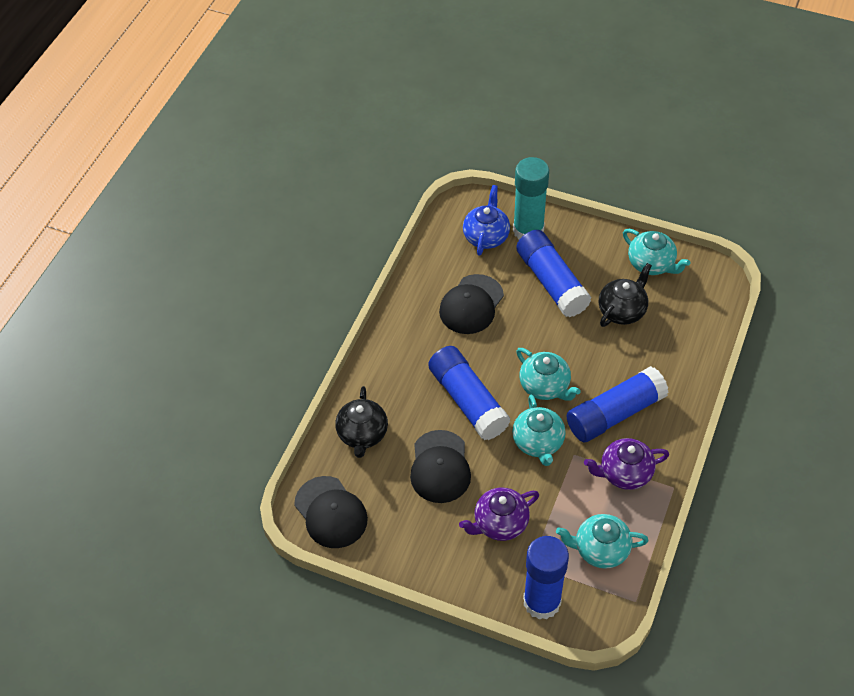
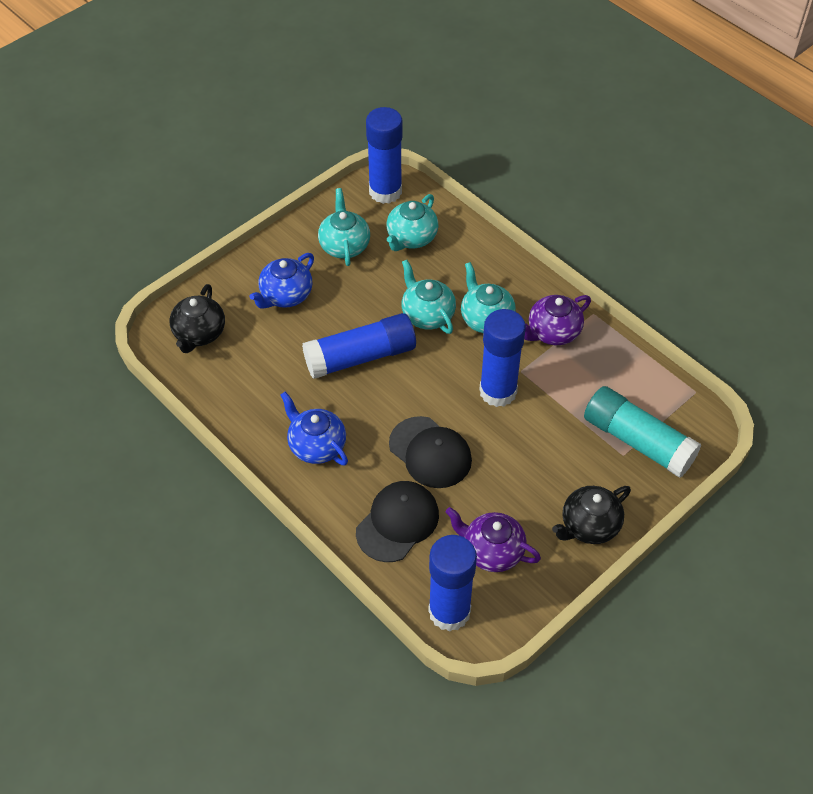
black cap: 3 -> 2
blue teapot: 1 -> 2

